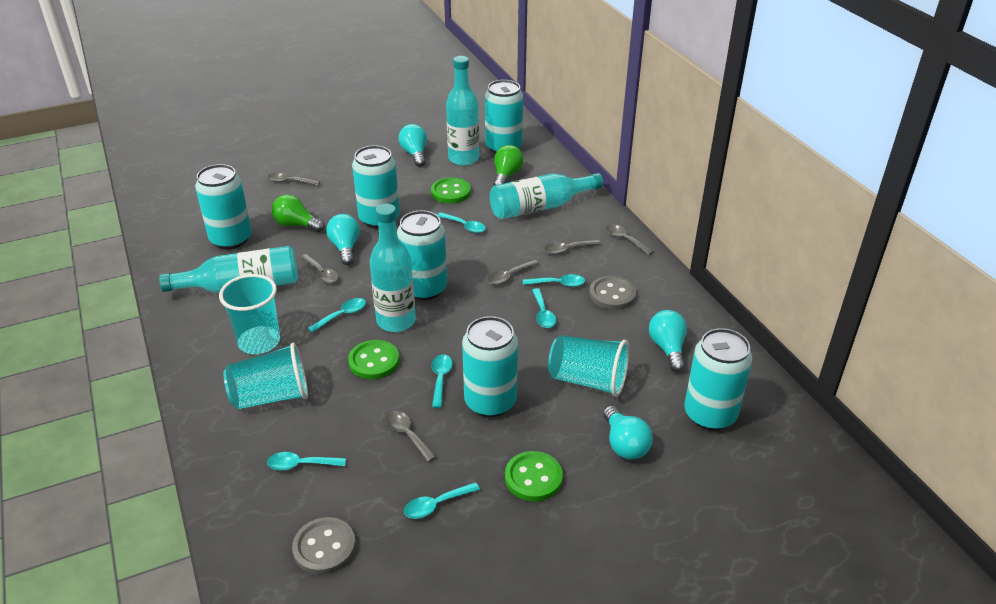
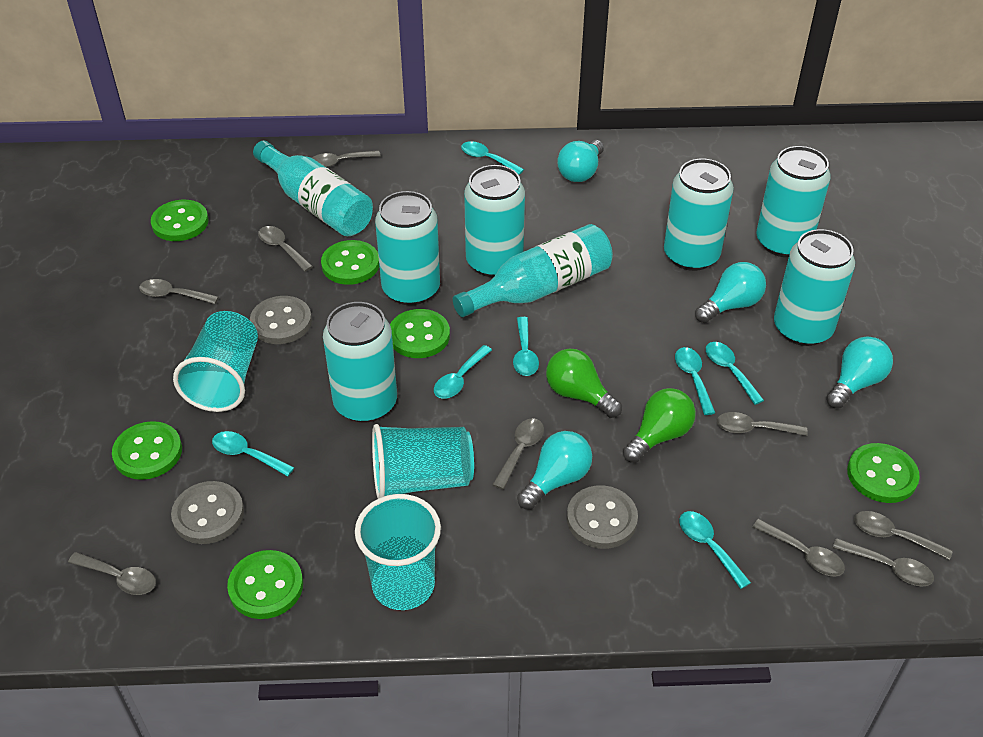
green button: 3 -> 6
grey button: 2 -> 3
grey spoon: 6 -> 9
turquoise bottle: 4 -> 2

